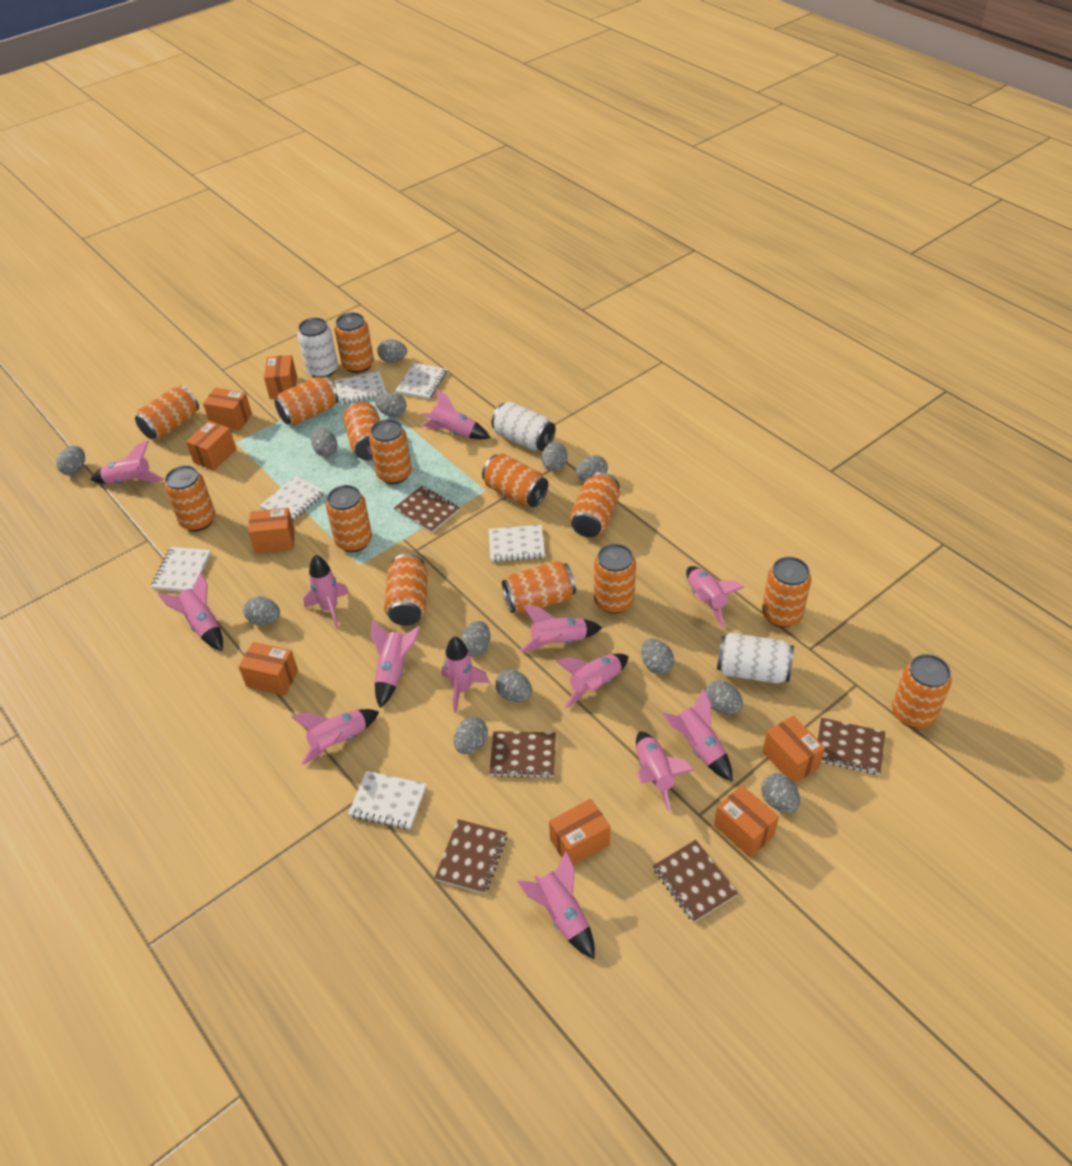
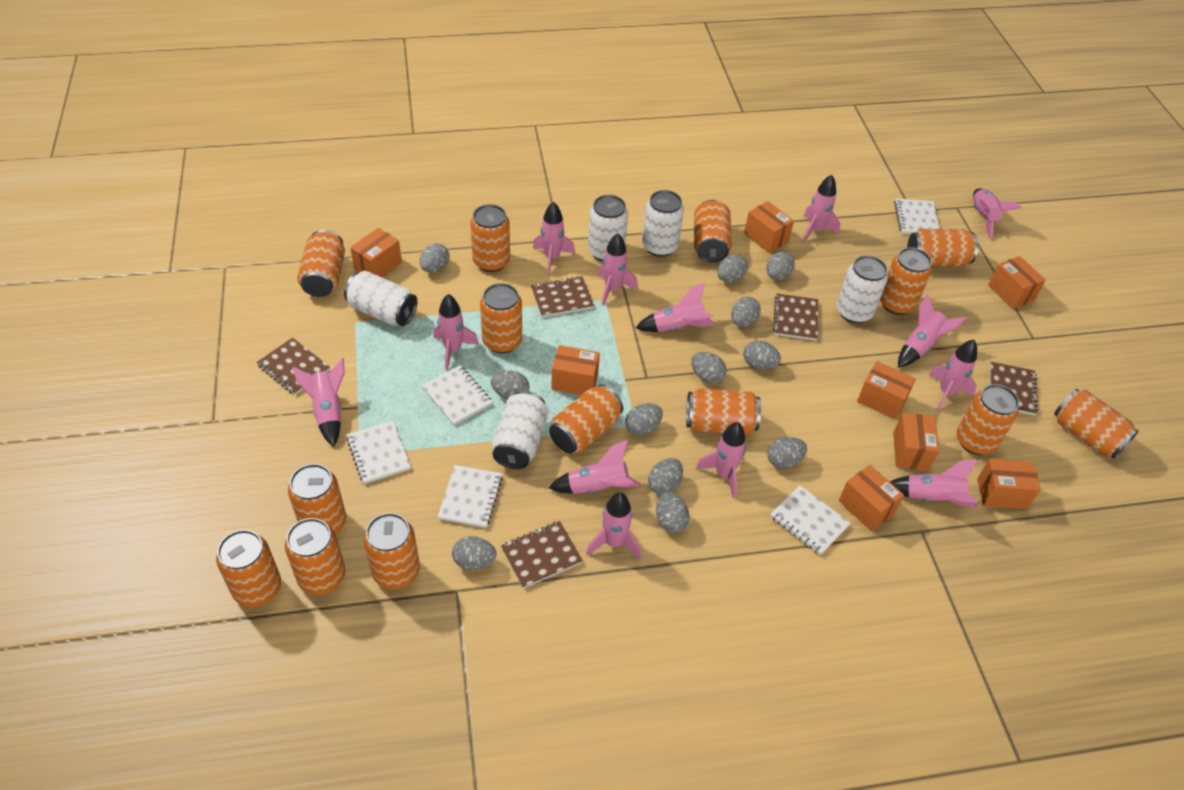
grey egg: 13 -> 12
white can: 3 -> 5
white notebook: 6 -> 5

